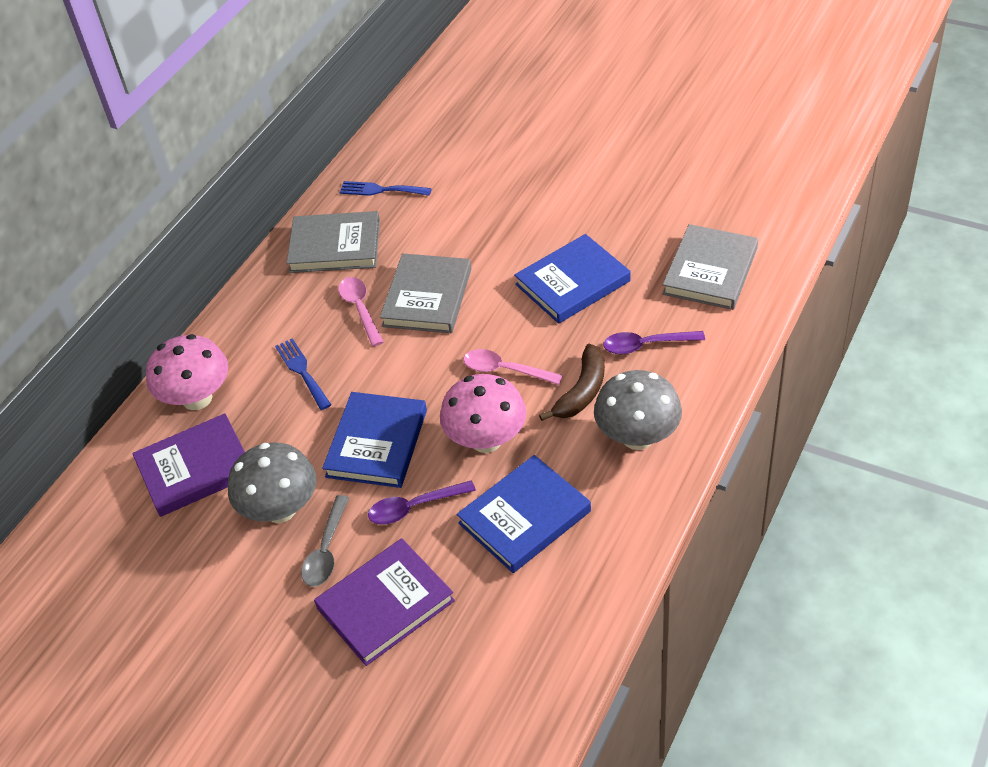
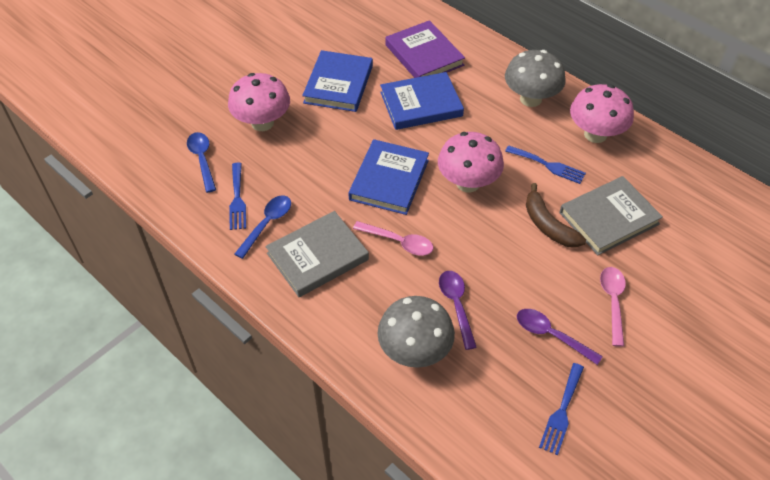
blue fork: 2 -> 3
blue spoon: 0 -> 2
grey book: 3 -> 2
grey spoon: 1 -> 0
pink mushroom: 2 -> 3
purple book: 2 -> 1

